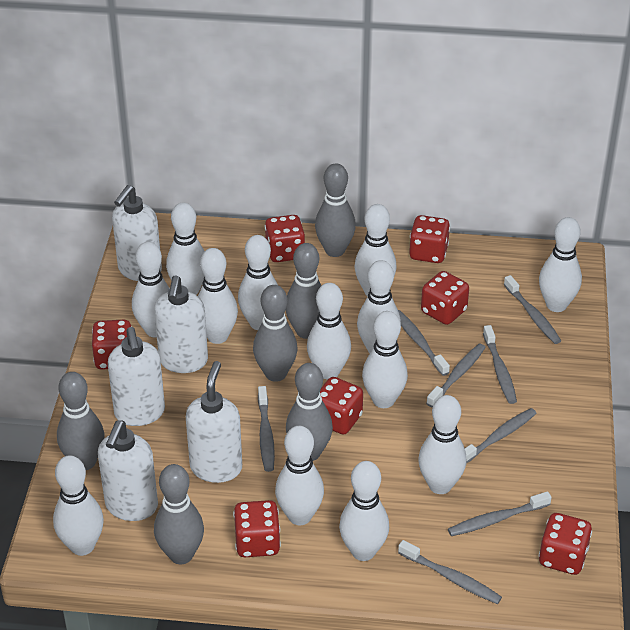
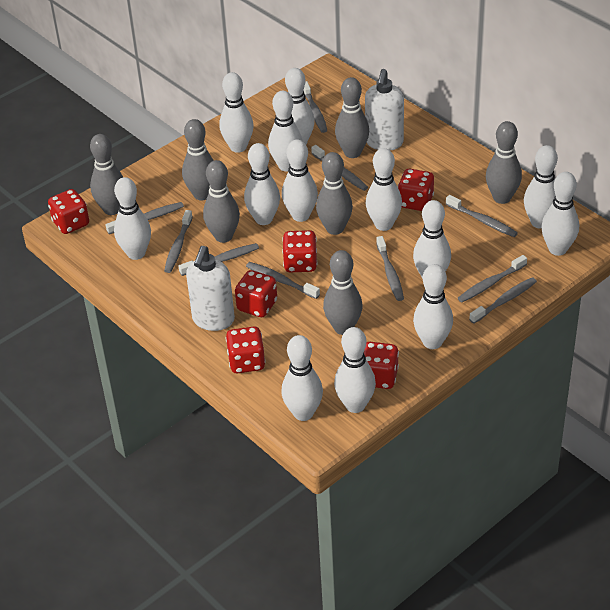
grey bowling pin: 6 -> 7
grey toothbrush: 8 -> 10
red dice: 7 -> 6
white soap dispenser: 5 -> 2

